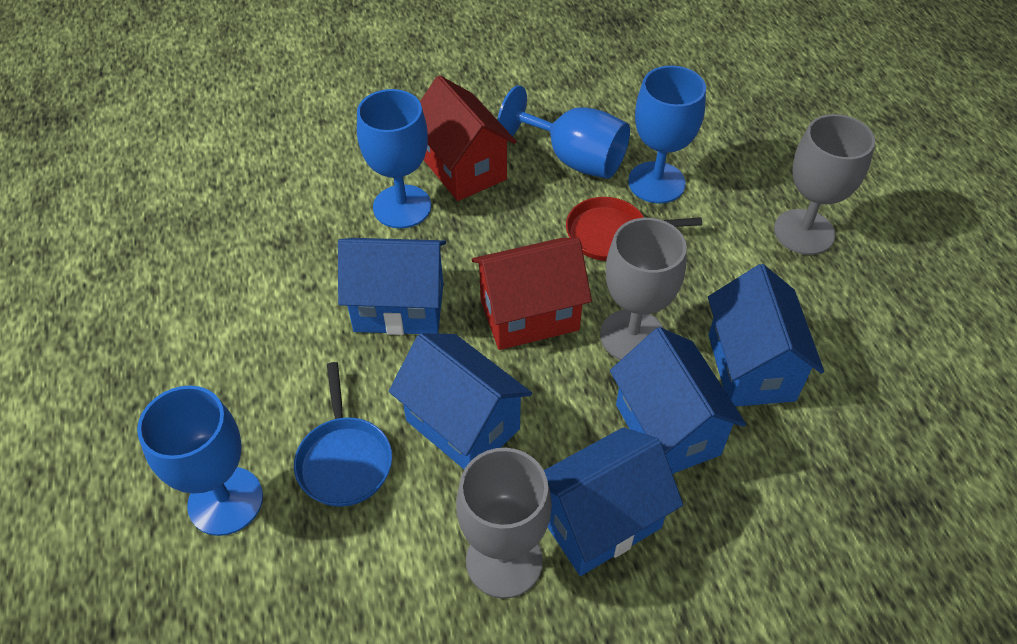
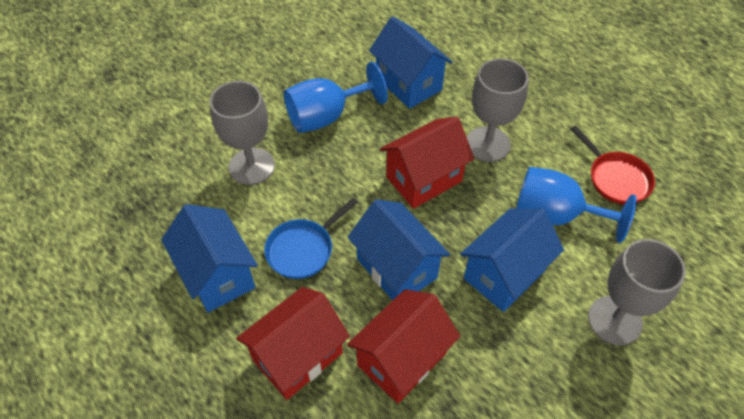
blue goblet: 4 -> 2
blue house: 5 -> 4
red house: 2 -> 3

